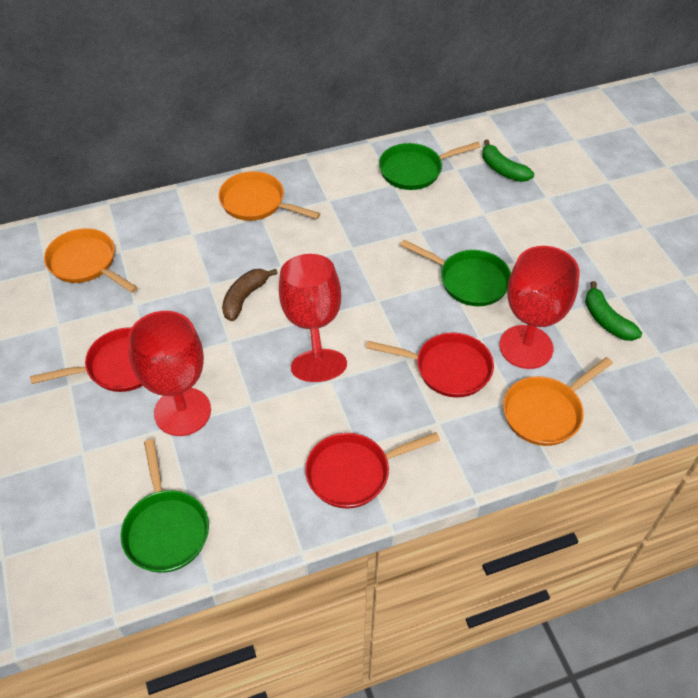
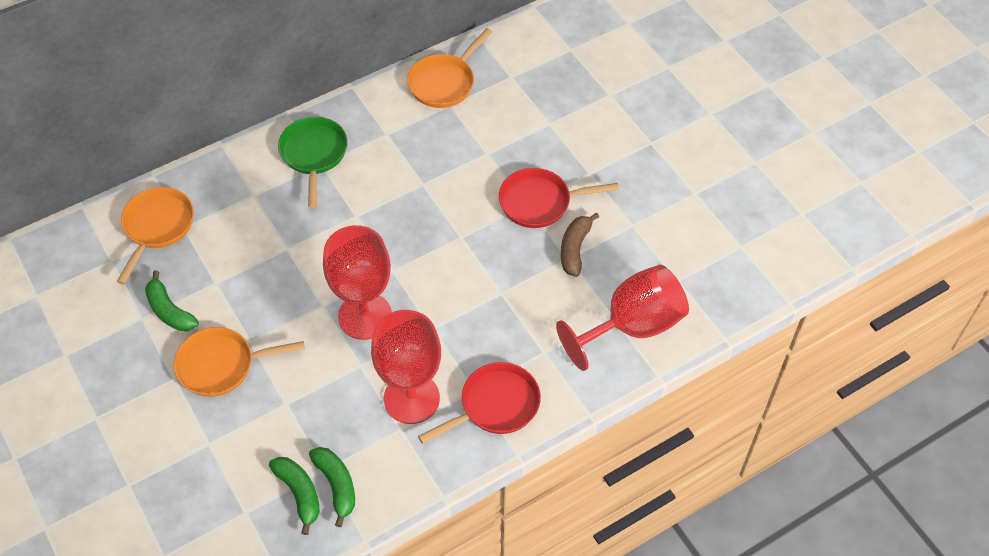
green banana: 2 -> 3
green pan: 3 -> 1
red pan: 3 -> 2

